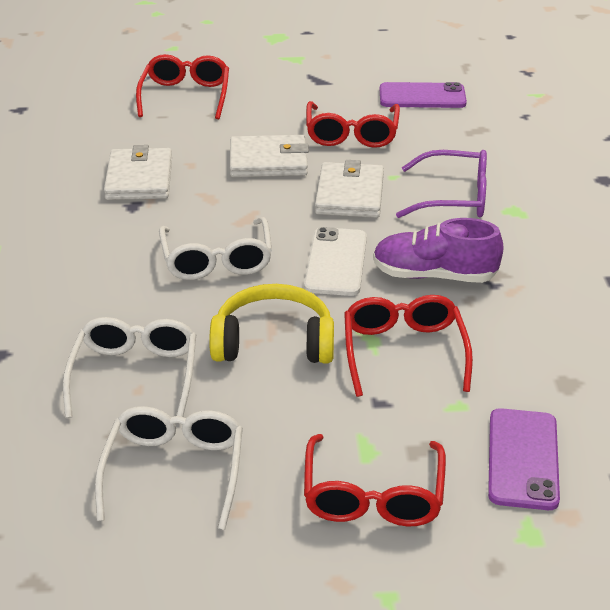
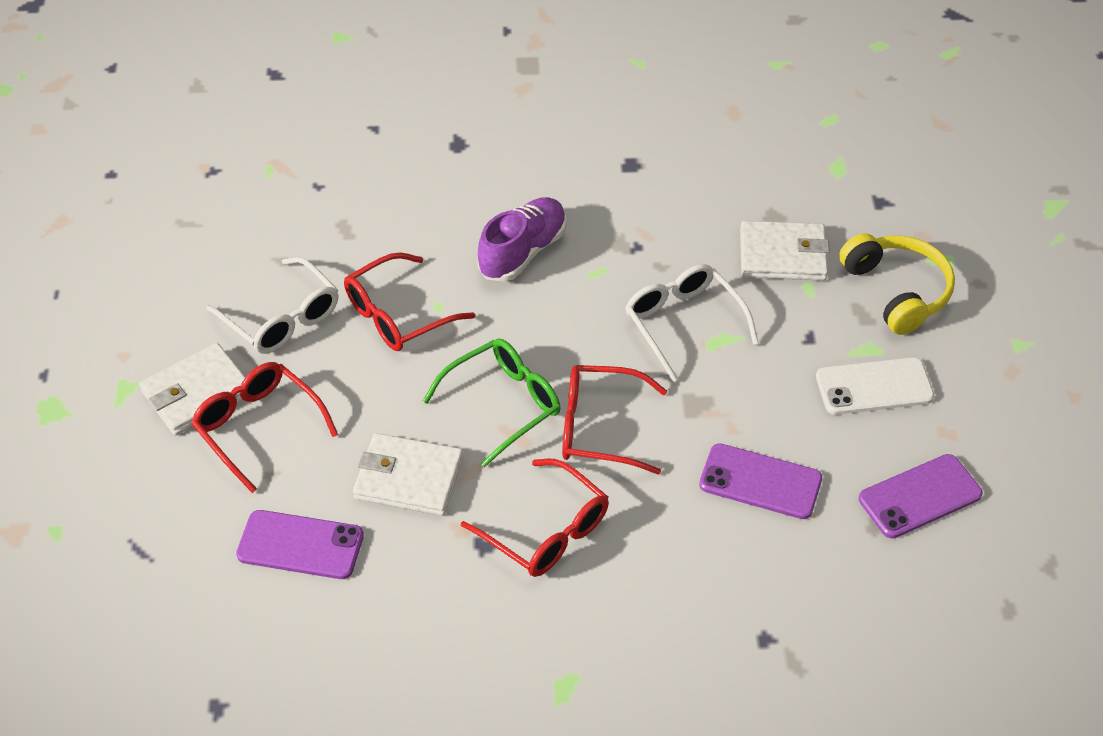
green glasses: 0 -> 1
purple glasses: 1 -> 0
purple phone: 2 -> 3
white glasses: 3 -> 2

